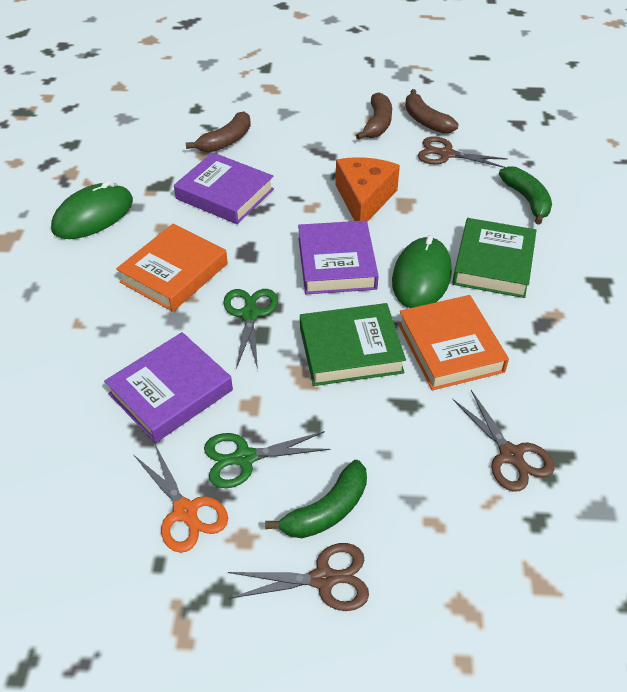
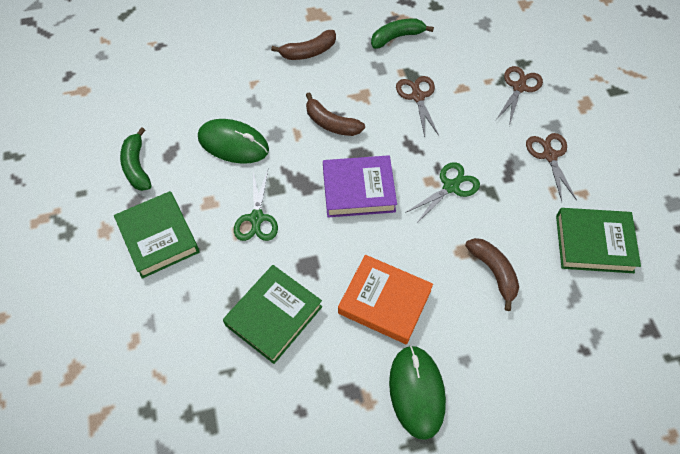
green book: 2 -> 3
orange book: 2 -> 1
orange cheese: 1 -> 0
orange scissors: 1 -> 0
purple book: 3 -> 1

